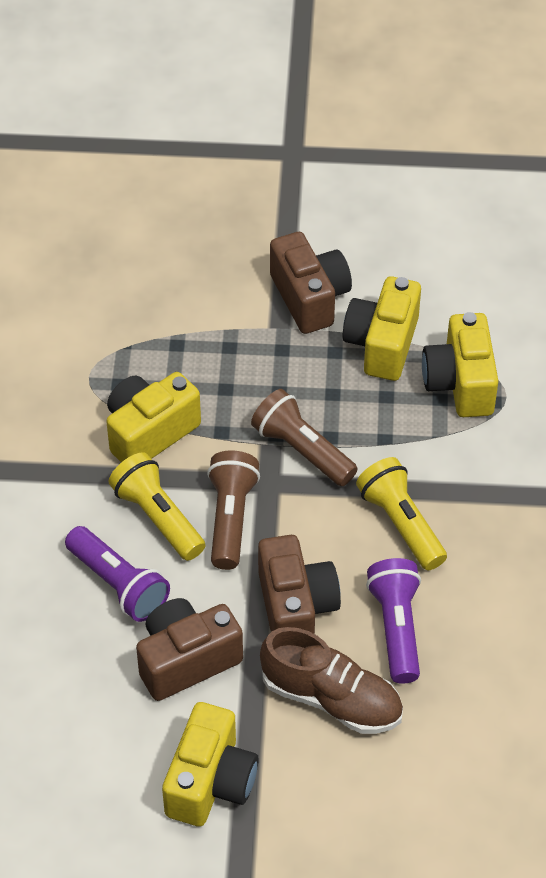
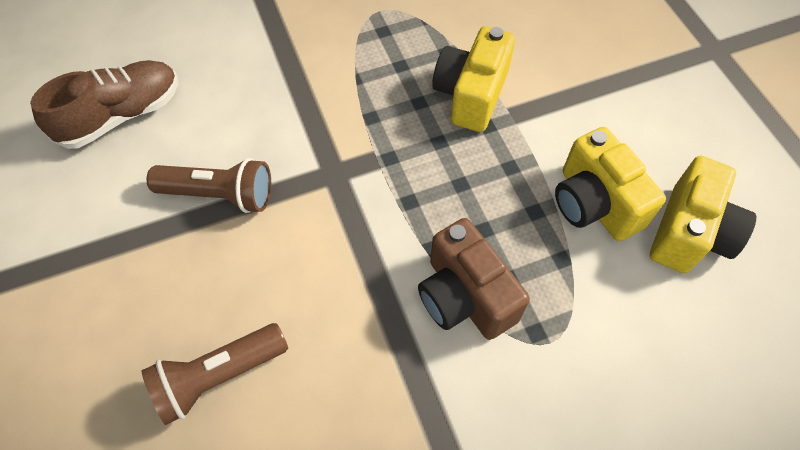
brown camera: 3 -> 1
purple flashlight: 2 -> 0
yellow camera: 4 -> 3
yellow flashlight: 2 -> 0

